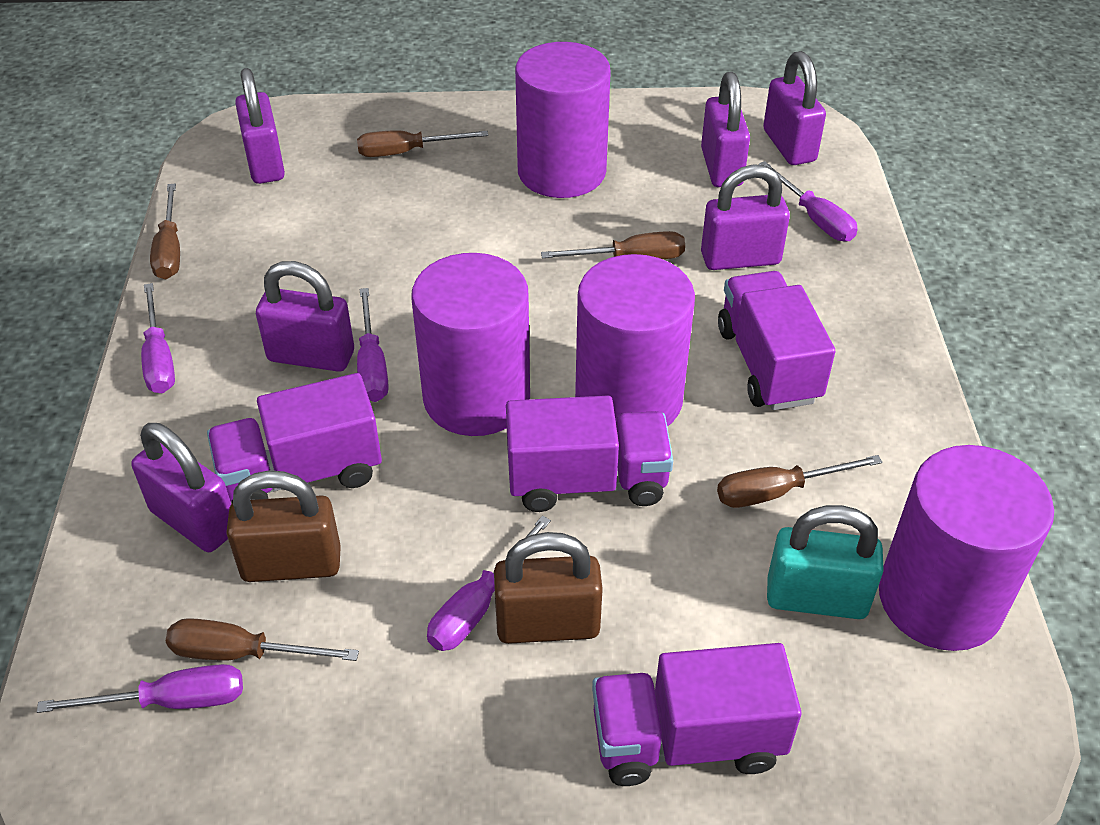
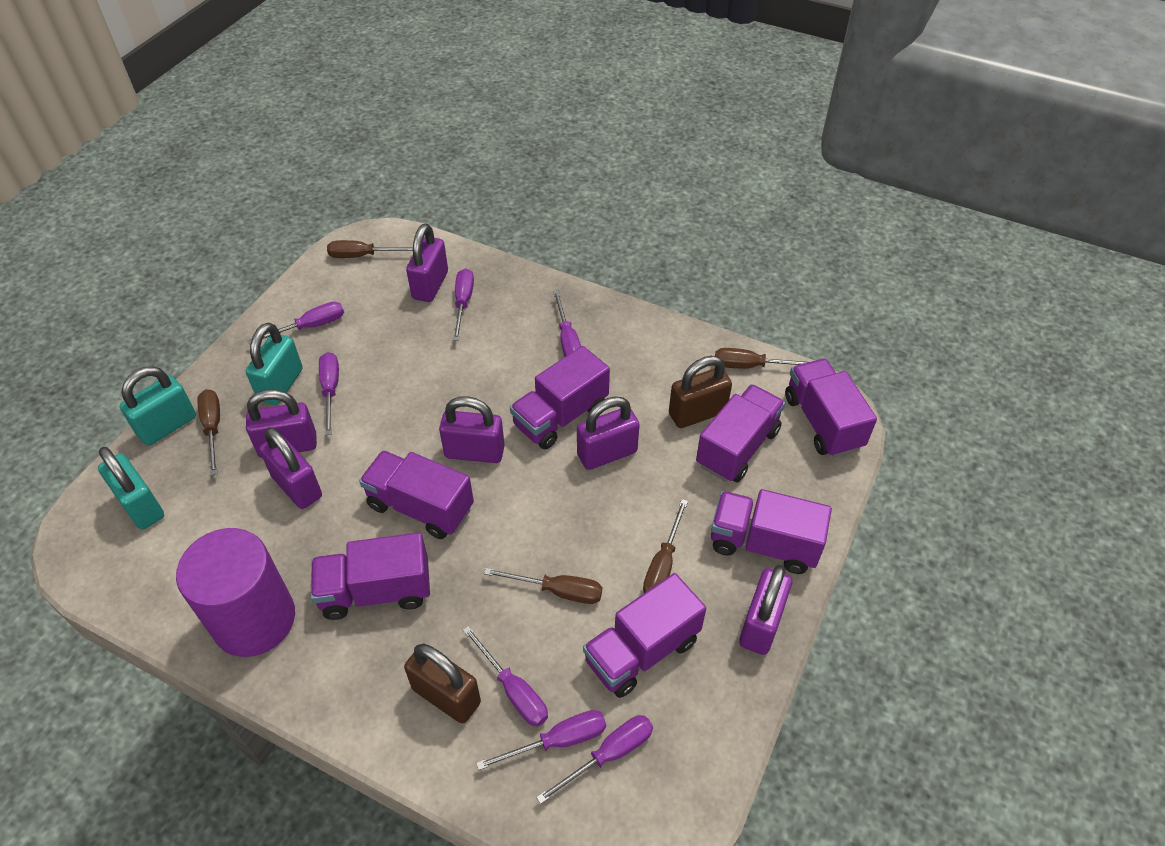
purple cylinder: 4 -> 1
purple screwdriver: 5 -> 7
purple truck: 4 -> 7
turquoise padlock: 1 -> 3

